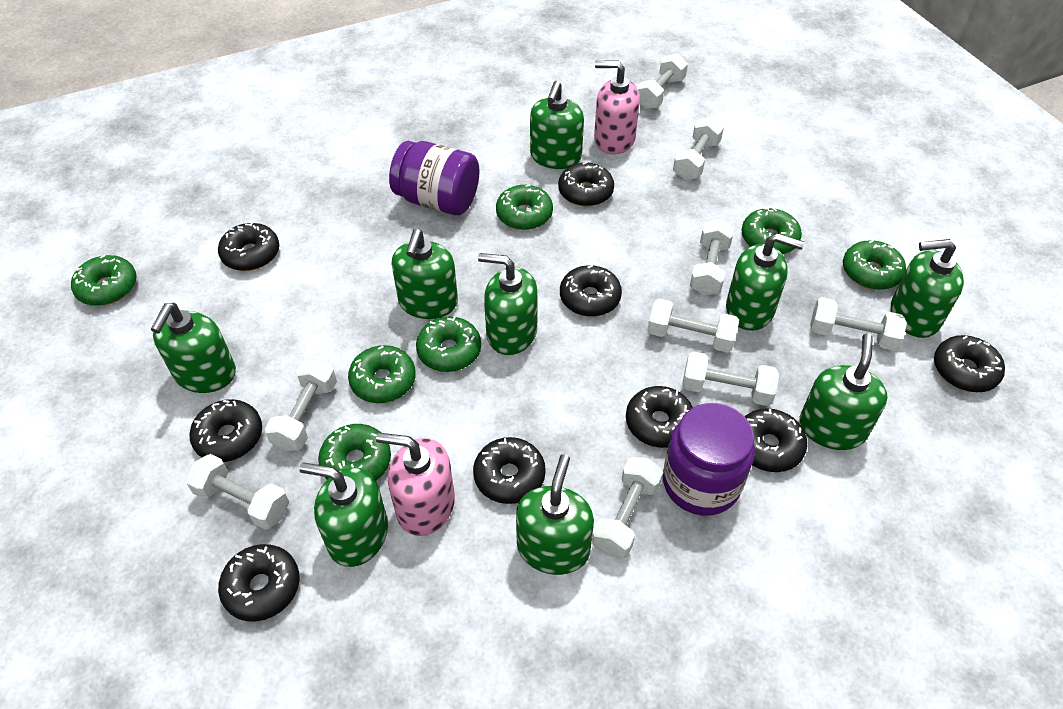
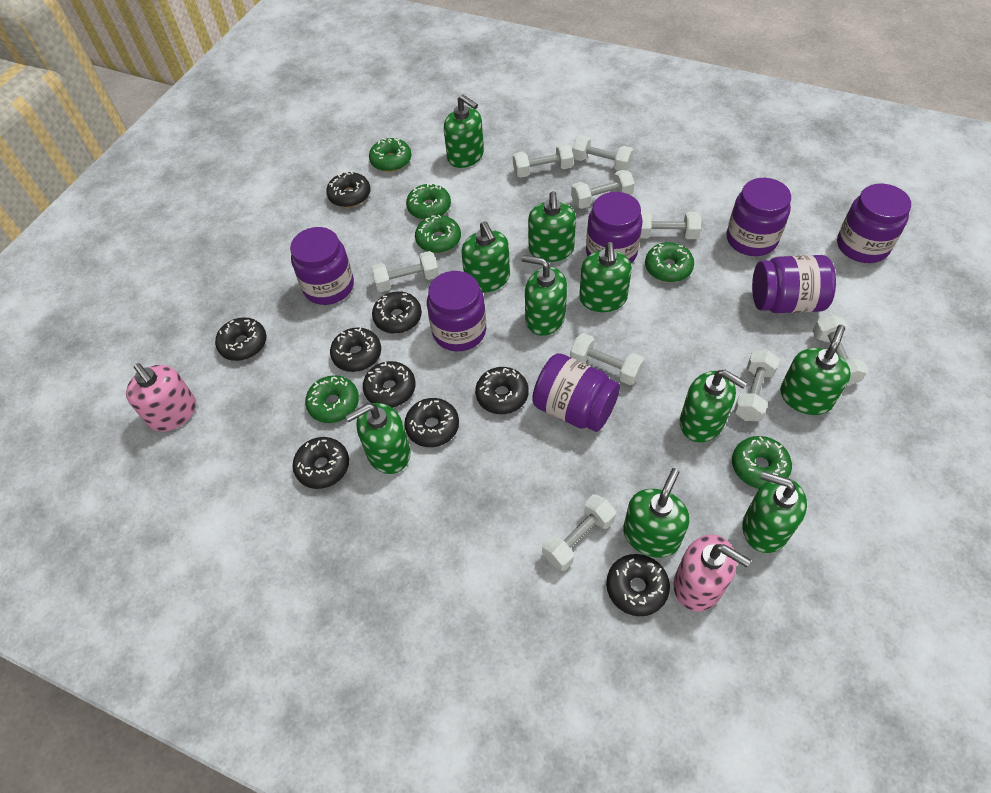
green donut: 7 -> 6
green soap dispenser: 9 -> 10
purple jar: 2 -> 7

